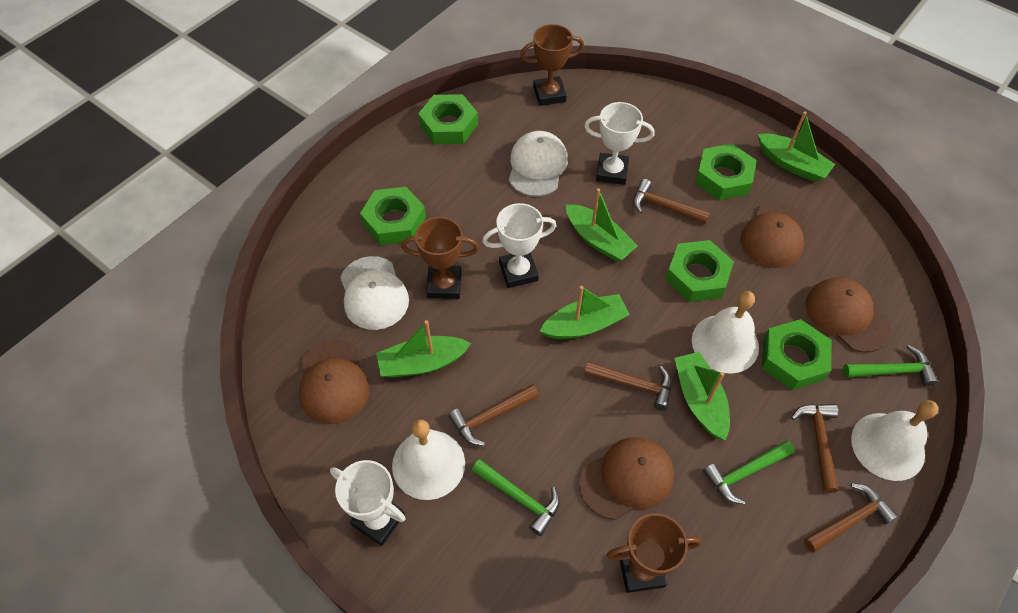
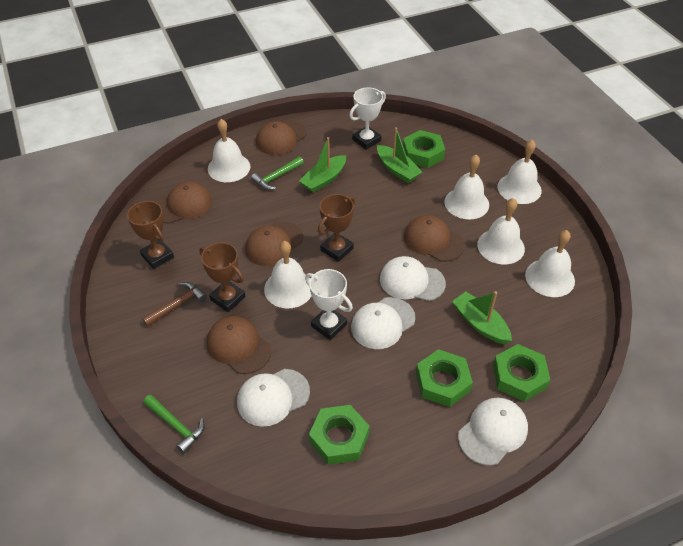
brown cap: 4 -> 5
brown hammer: 5 -> 1
green boat: 5 -> 3
green hammer: 3 -> 2
green nut: 5 -> 4
white bell: 3 -> 6
white cap: 2 -> 4
white trophy: 3 -> 2

